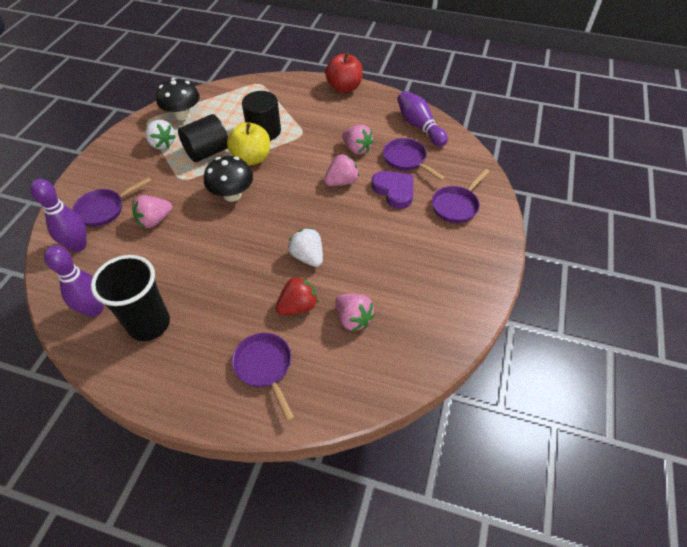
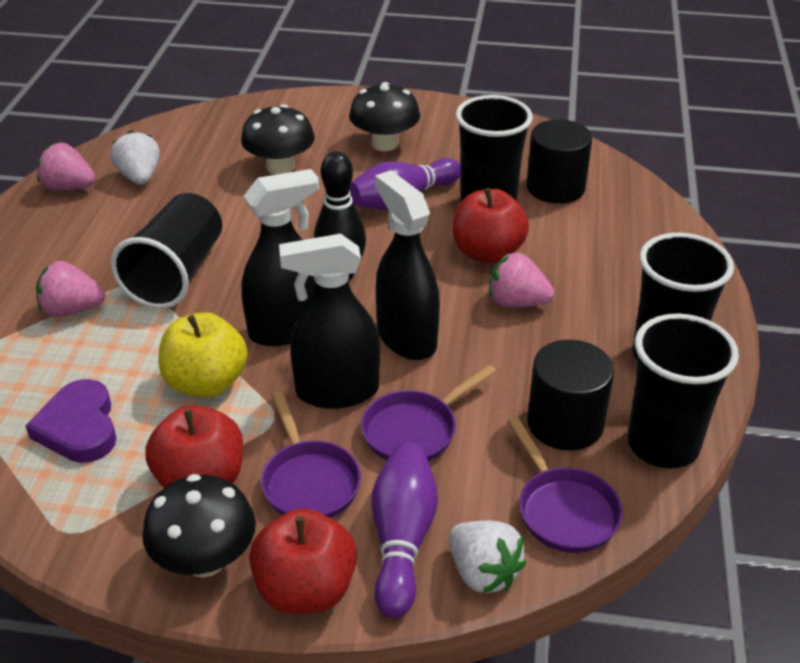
black bowling pin: 0 -> 1
black cup: 1 -> 4
black mushroom: 2 -> 3
black spray bottle: 0 -> 3
pink strawberry: 4 -> 3
purple bowling pin: 3 -> 2
purple pan: 4 -> 3
red apple: 1 -> 3
red strawberry: 1 -> 0

